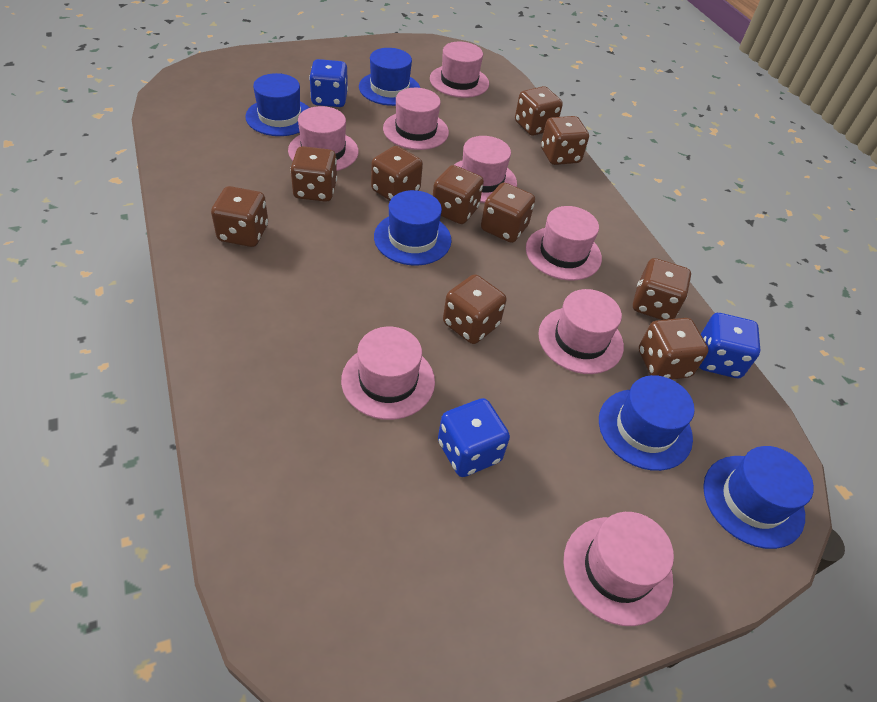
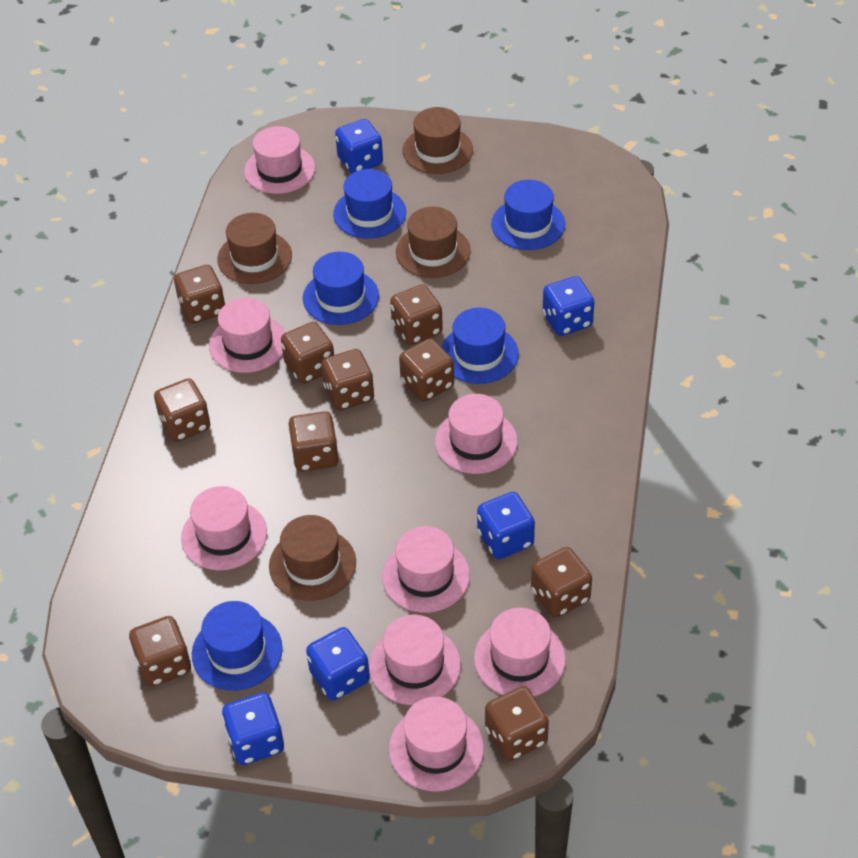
blue dice: 3 -> 5
brown hat: 0 -> 4

